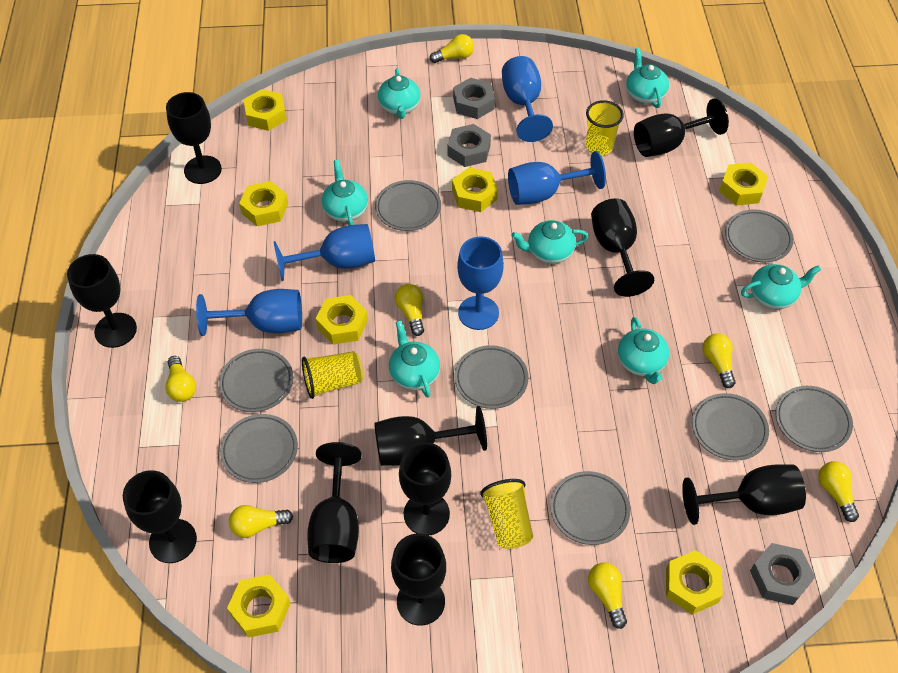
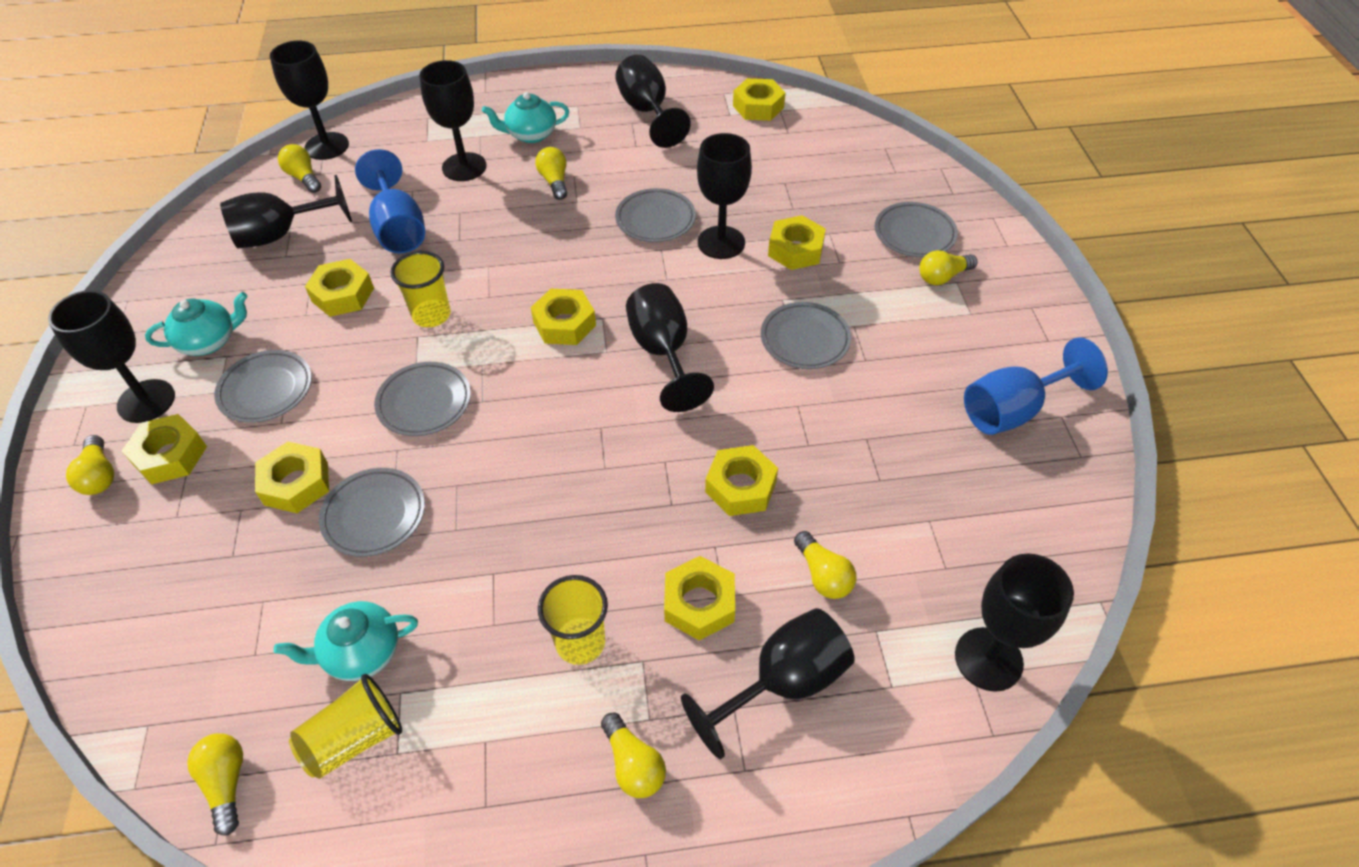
black goblet: 10 -> 9
blue goblet: 5 -> 2
grey nut: 3 -> 0
grey plate: 8 -> 6
turquoise teapot: 7 -> 3
yellow nut: 7 -> 8

